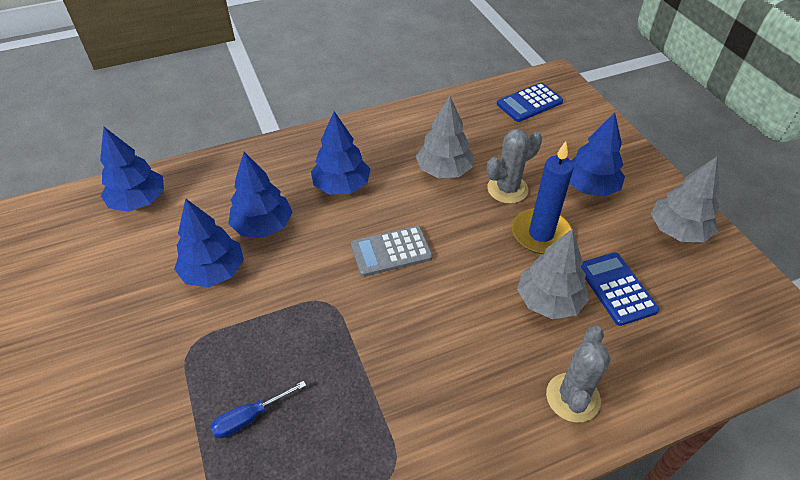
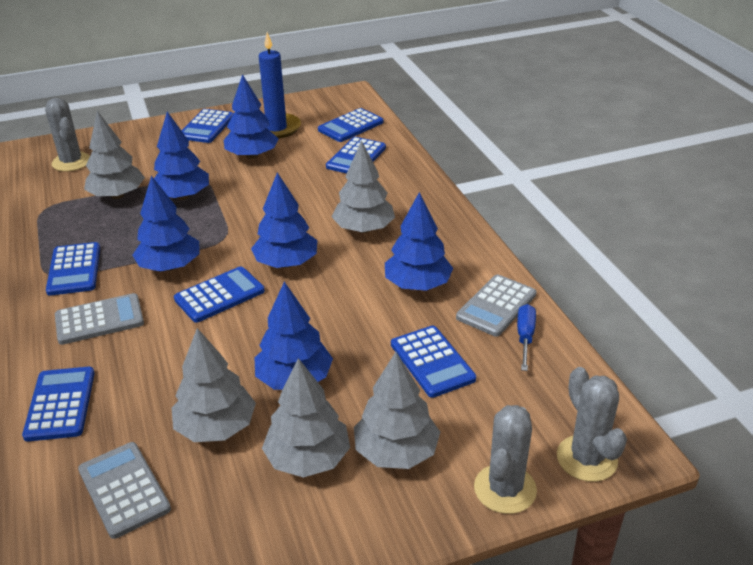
blue calculator: 2 -> 7
blue tree: 5 -> 6
grey cactus: 2 -> 3
grey calculator: 1 -> 3
grey tree: 3 -> 5

